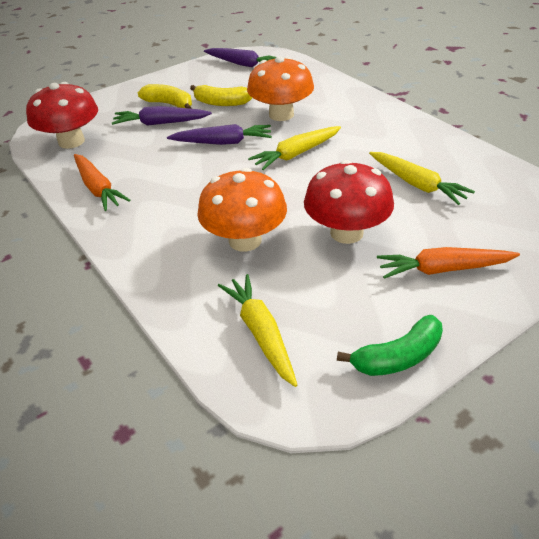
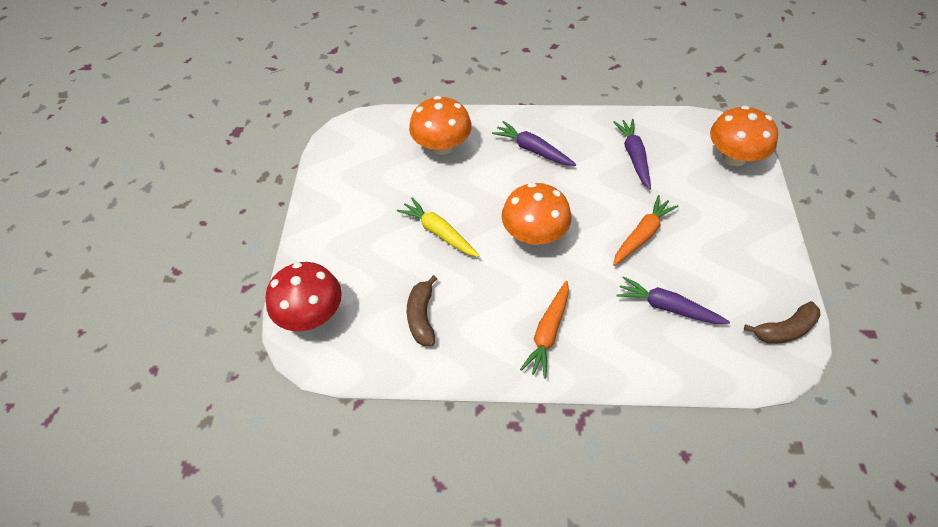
brown banana: 0 -> 2
green banana: 1 -> 0
orange mushroom: 2 -> 3
red mushroom: 2 -> 1
yellow banana: 2 -> 0
yellow carrot: 3 -> 1

